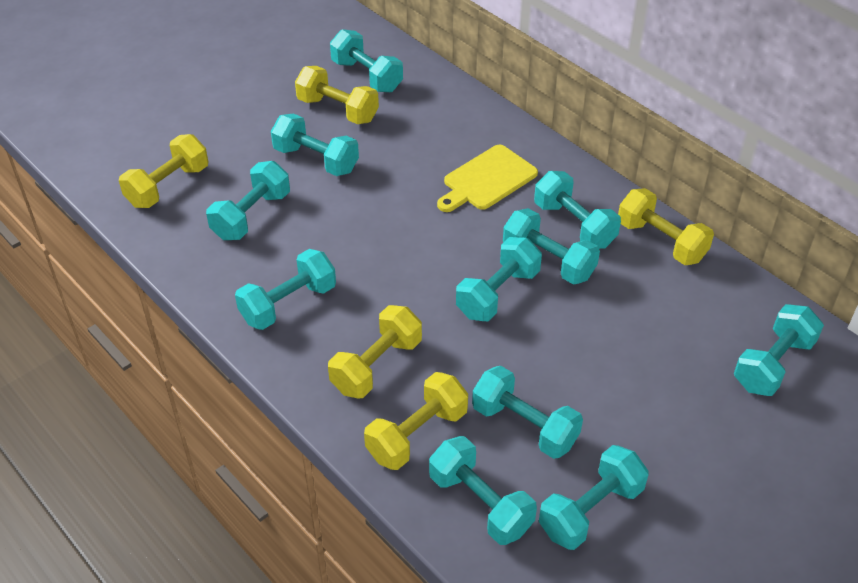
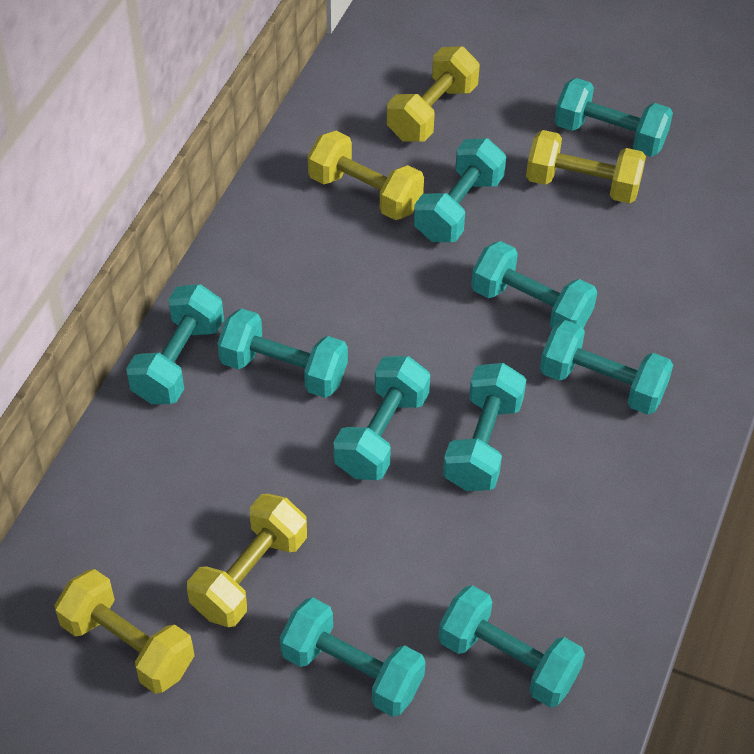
turquoise dumbbell: 11 -> 10
yellow cutting board: 1 -> 0

